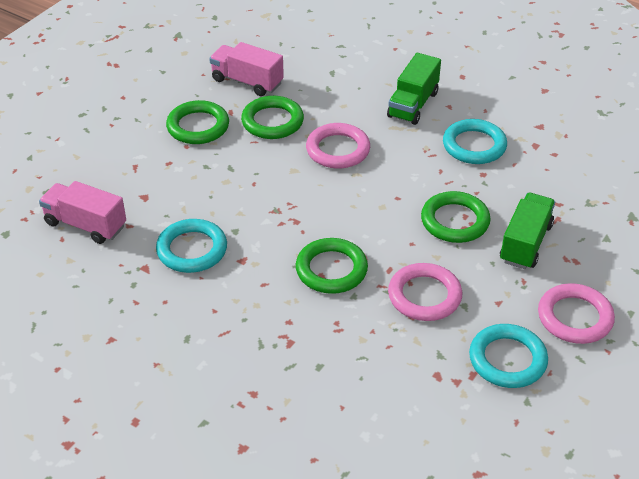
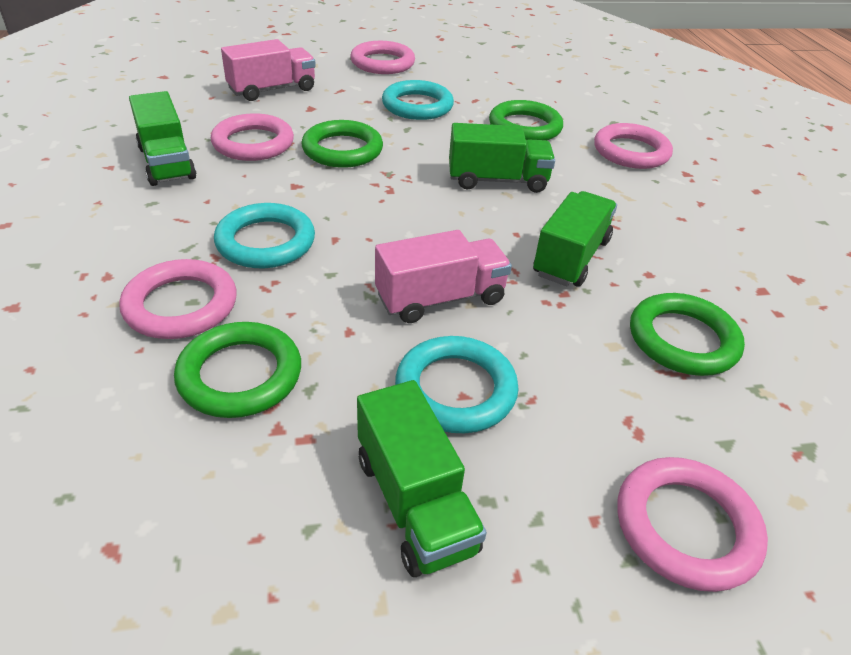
green truck: 2 -> 4
pink ring: 3 -> 5

